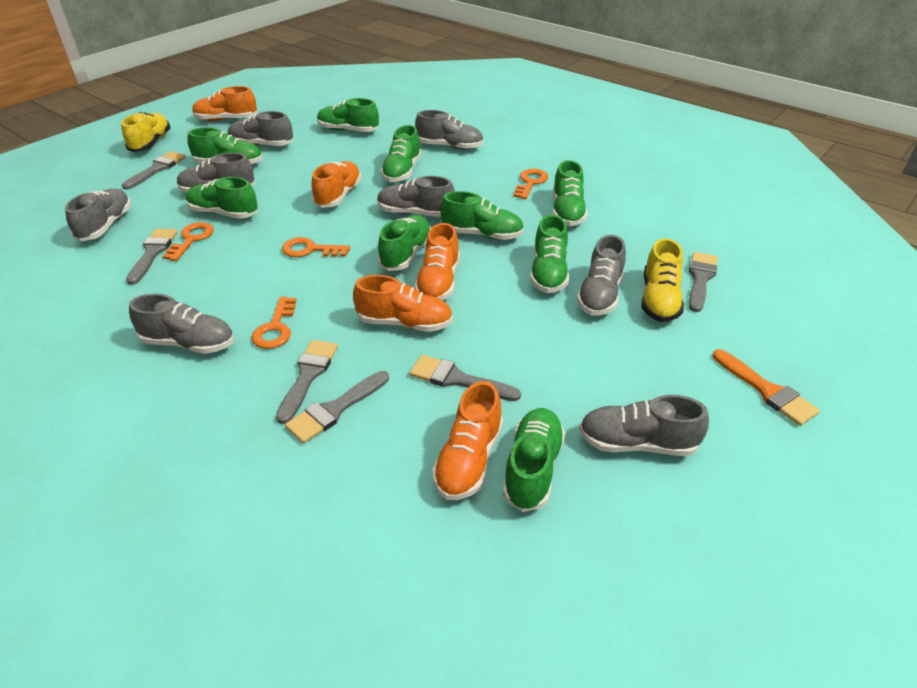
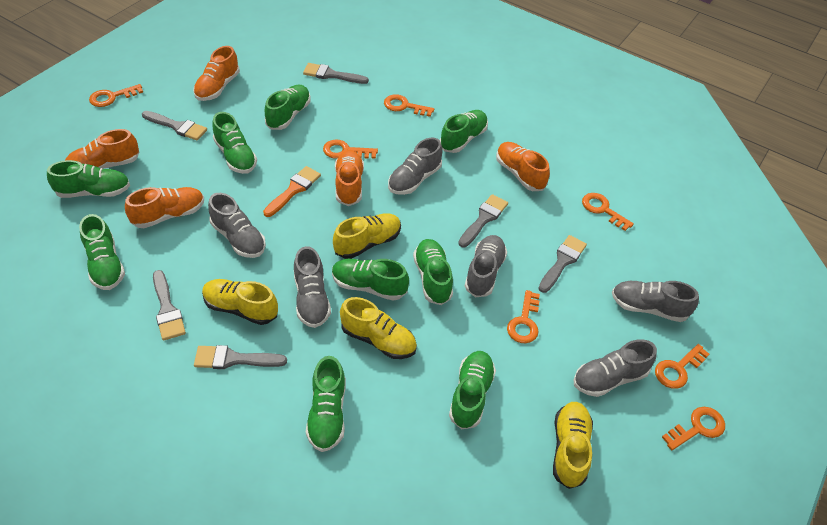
grey shoe: 8 -> 6
orange key: 4 -> 7
yellow shoe: 2 -> 4

